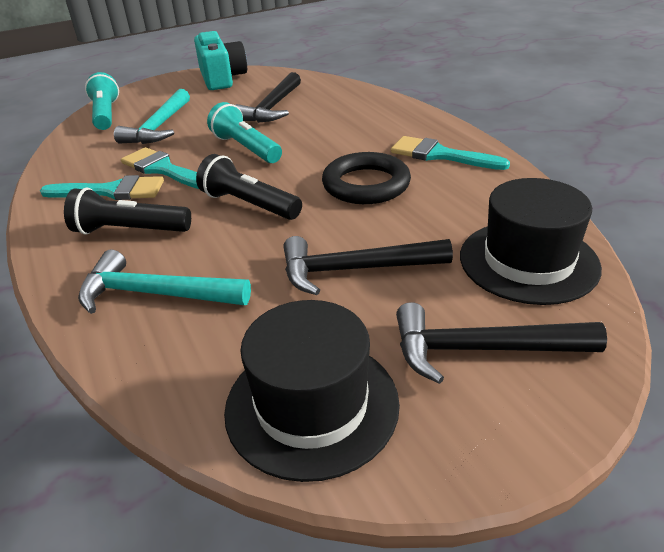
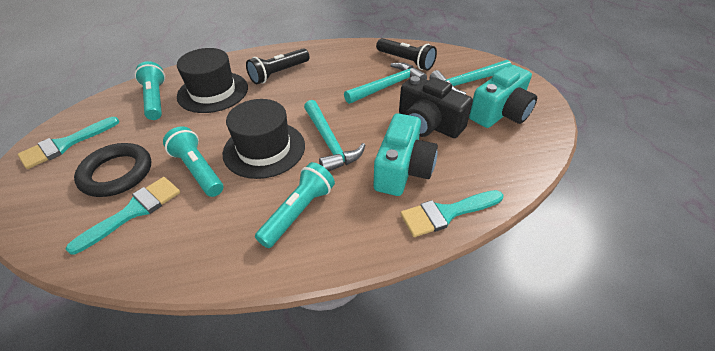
black camera: 0 -> 1
black hammer: 3 -> 0
turquoise camera: 1 -> 2
turquoise flashlight: 2 -> 3
turquoise hammer: 2 -> 3

